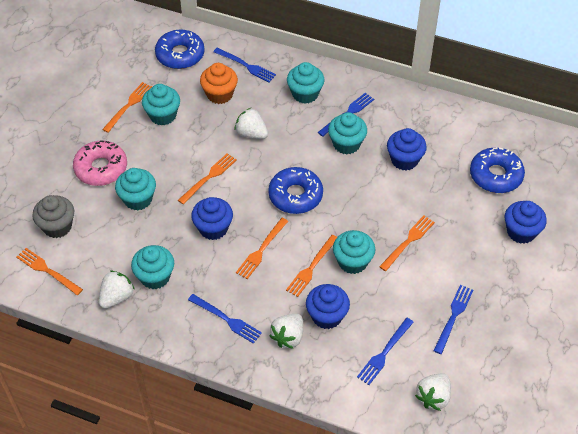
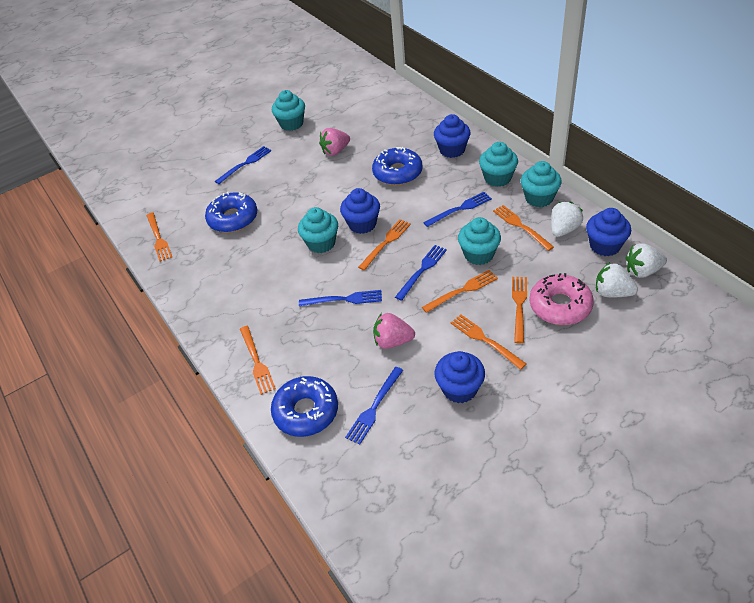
grey cupcake: 1 -> 0
orange cupcake: 1 -> 0
orange fork: 6 -> 7
pink strawberry: 0 -> 2
turquoise cupcake: 6 -> 5
white strawberry: 4 -> 3

